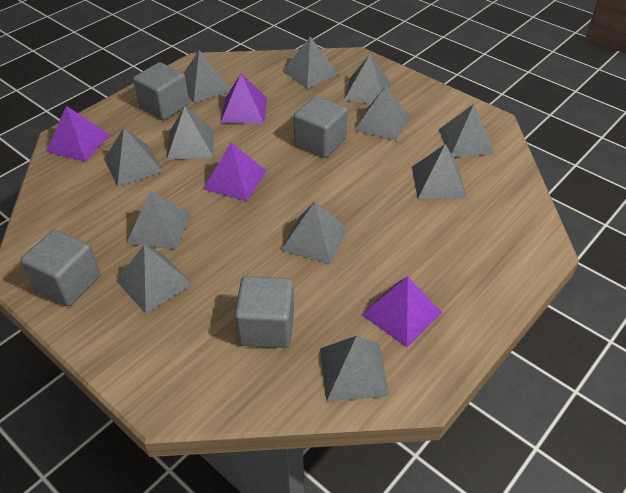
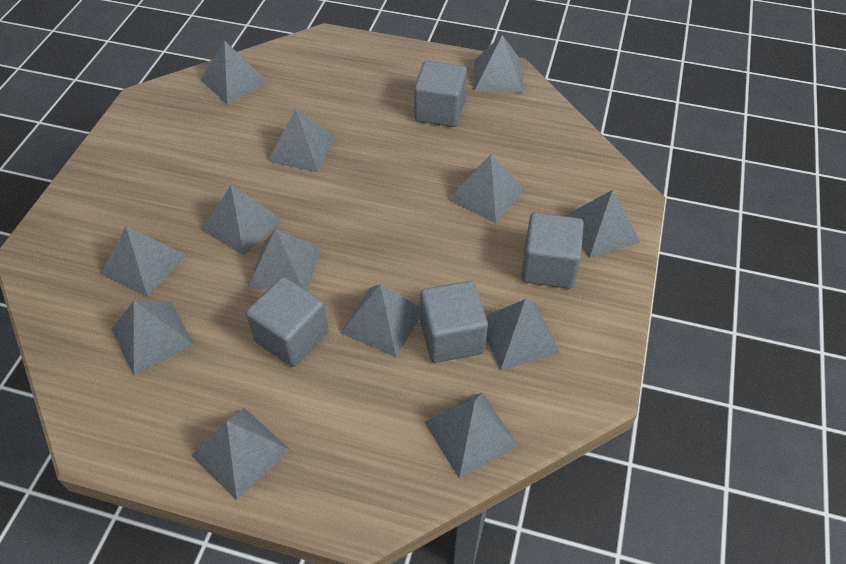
grey pyramid: 12 -> 13
purple pyramid: 4 -> 0

